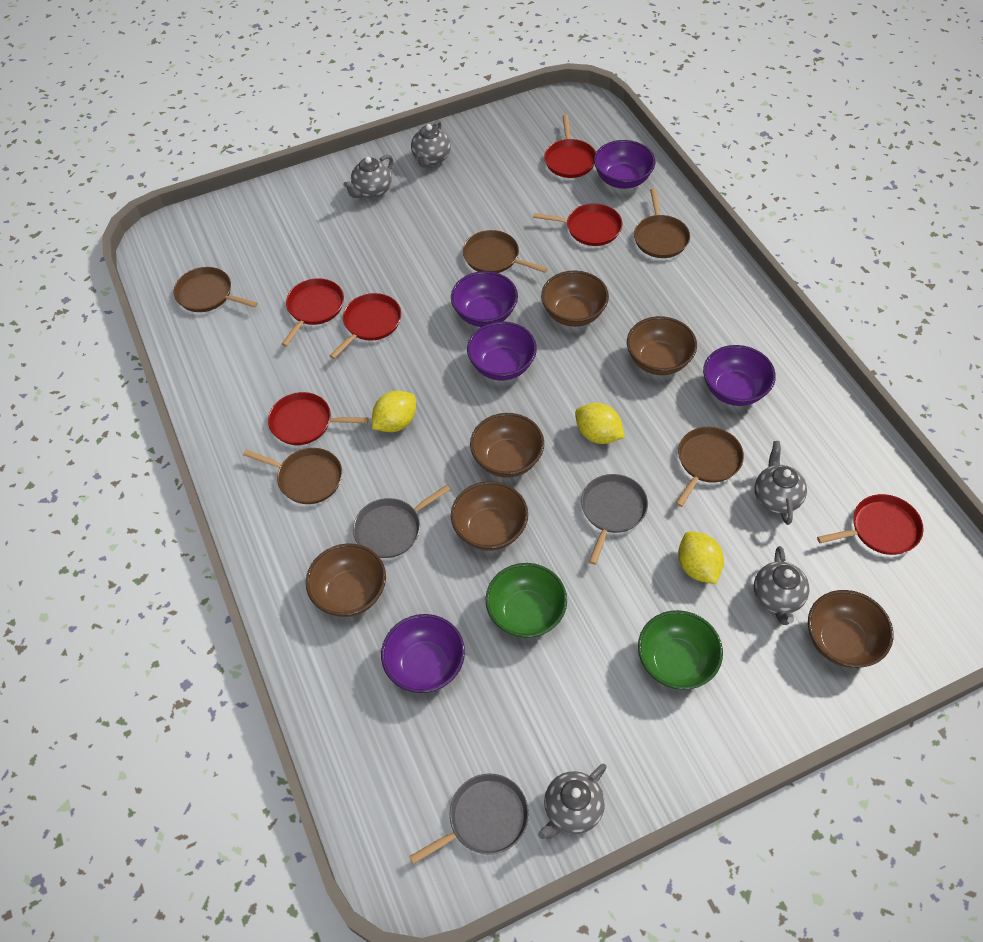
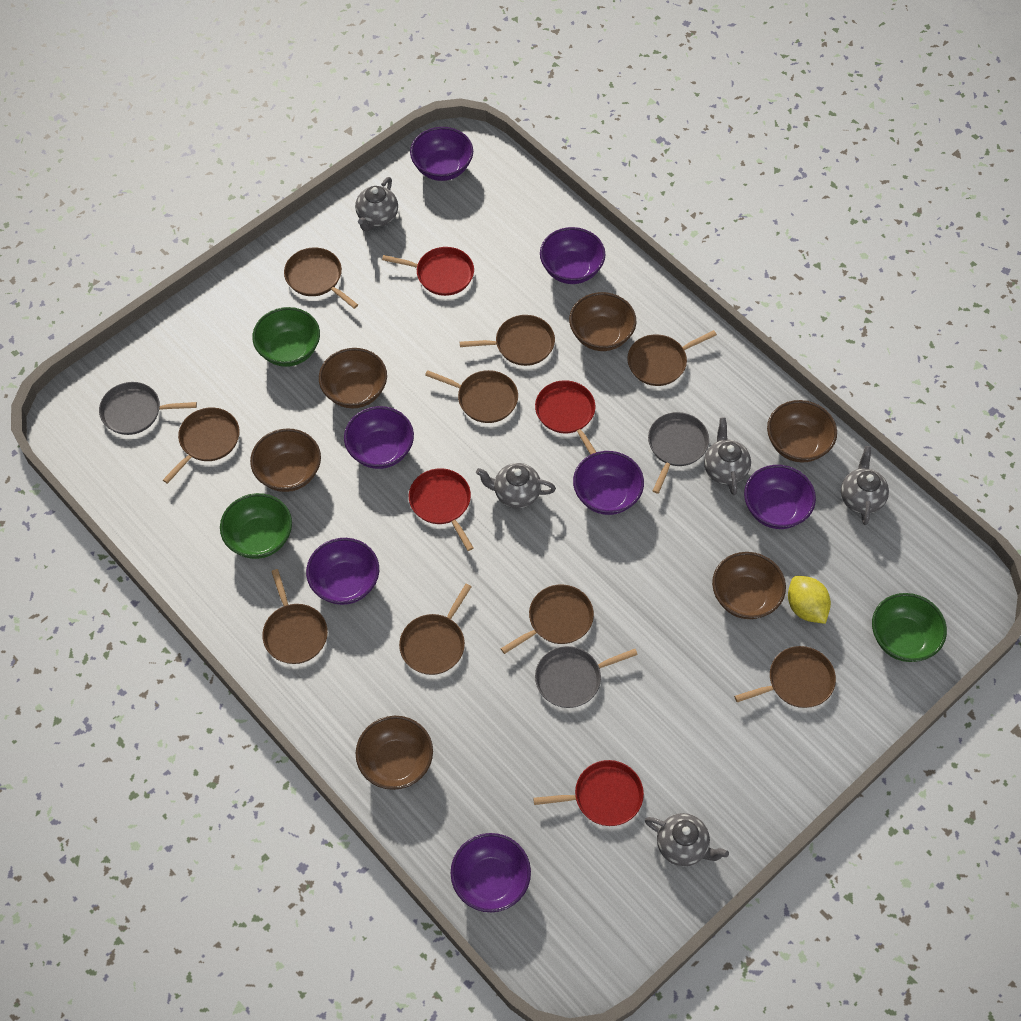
brown pan: 5 -> 9
green bowl: 2 -> 3
purple bowl: 5 -> 7
red pan: 6 -> 4
yellow lemon: 3 -> 1

